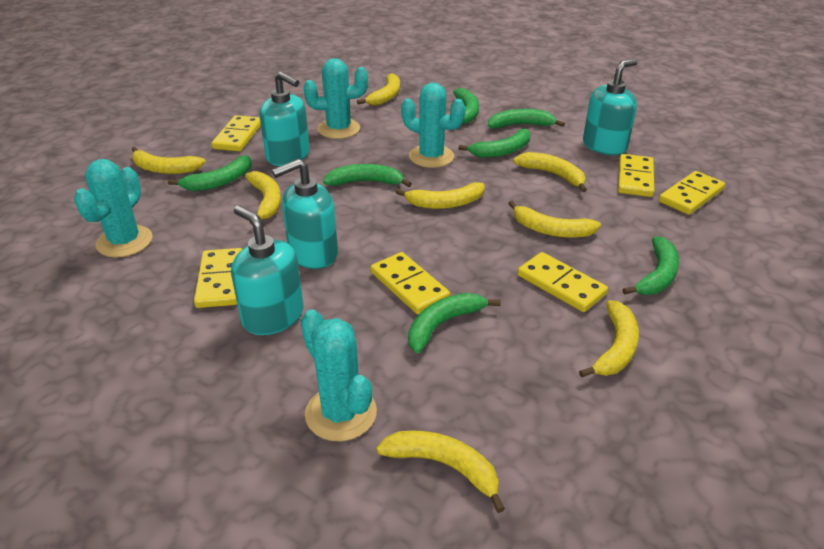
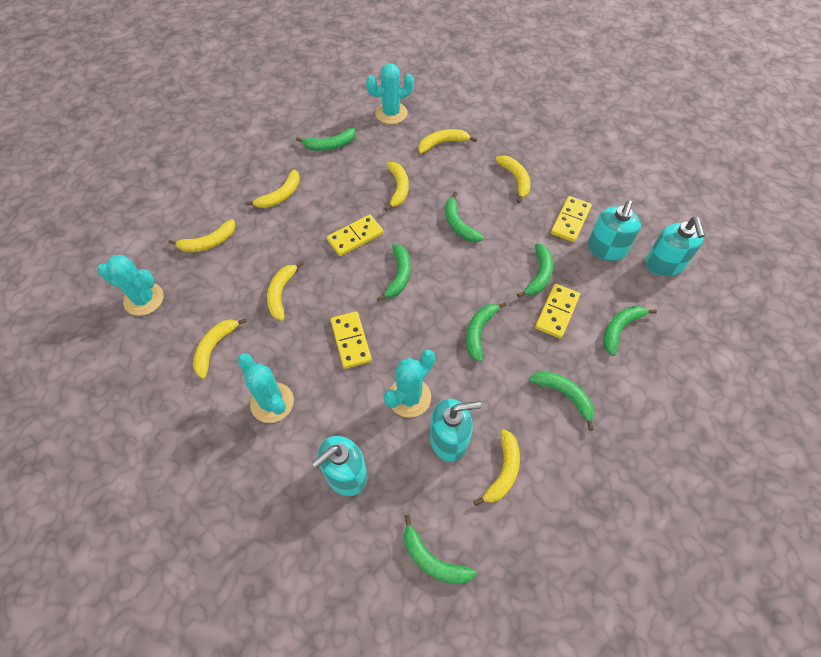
green banana: 7 -> 8
yellow domino: 6 -> 4

